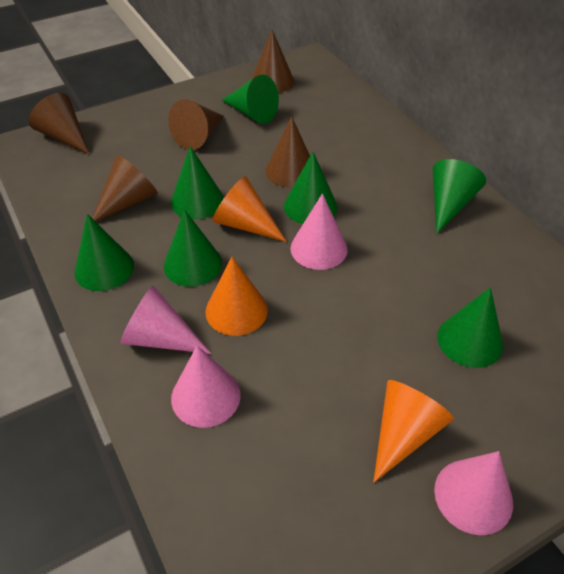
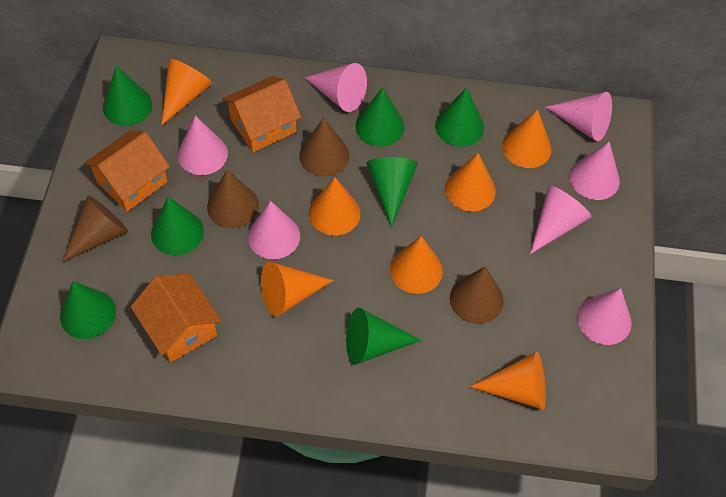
brown cone: 5 -> 4
orange cone: 3 -> 7
orange house: 0 -> 3
pink cone: 4 -> 7

